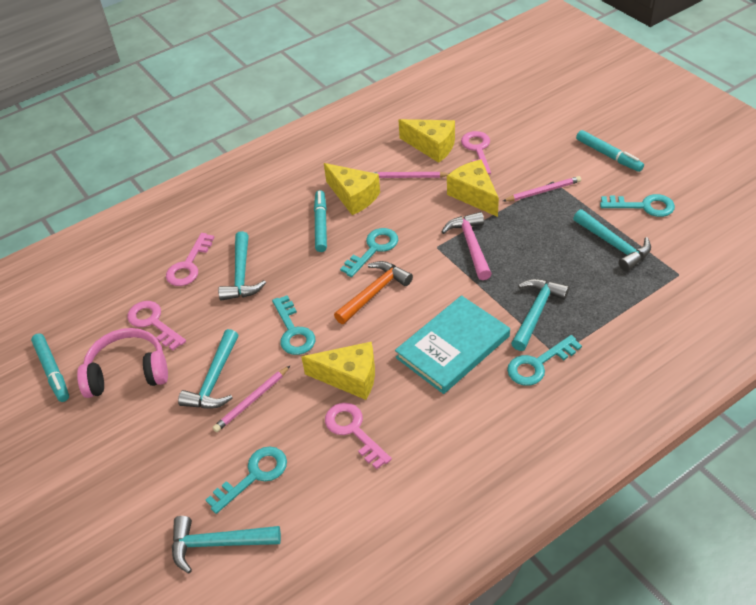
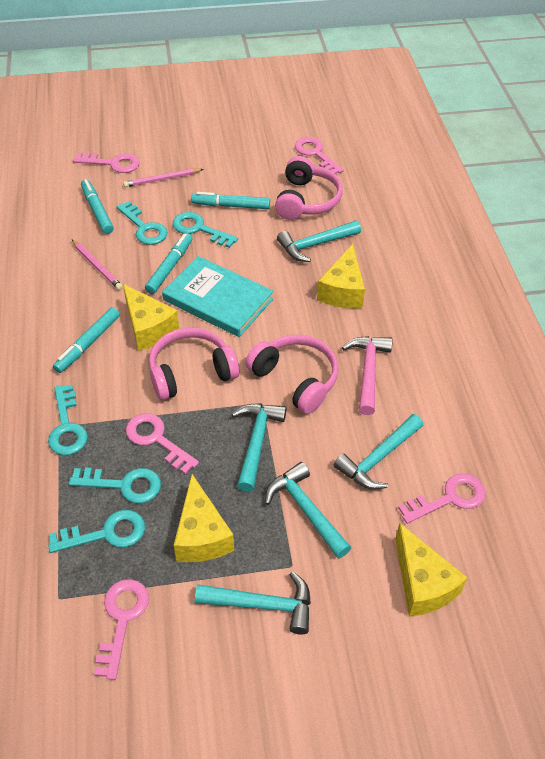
orange hammer: 1 -> 0
pink headphones: 1 -> 3
pink key: 4 -> 5
pink pencil: 3 -> 2
turquoise marker: 3 -> 4

